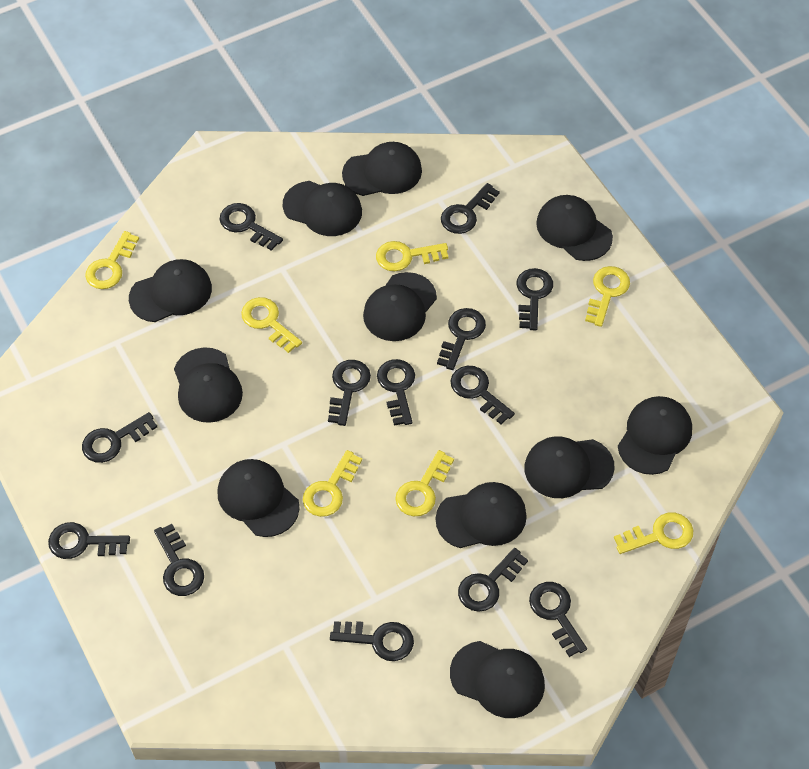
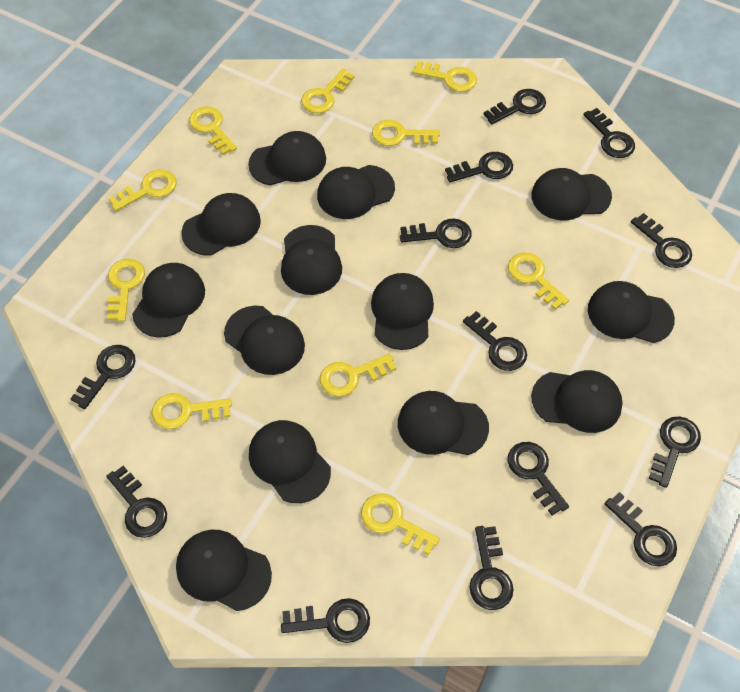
black cap: 11 -> 13
yellow key: 7 -> 10

